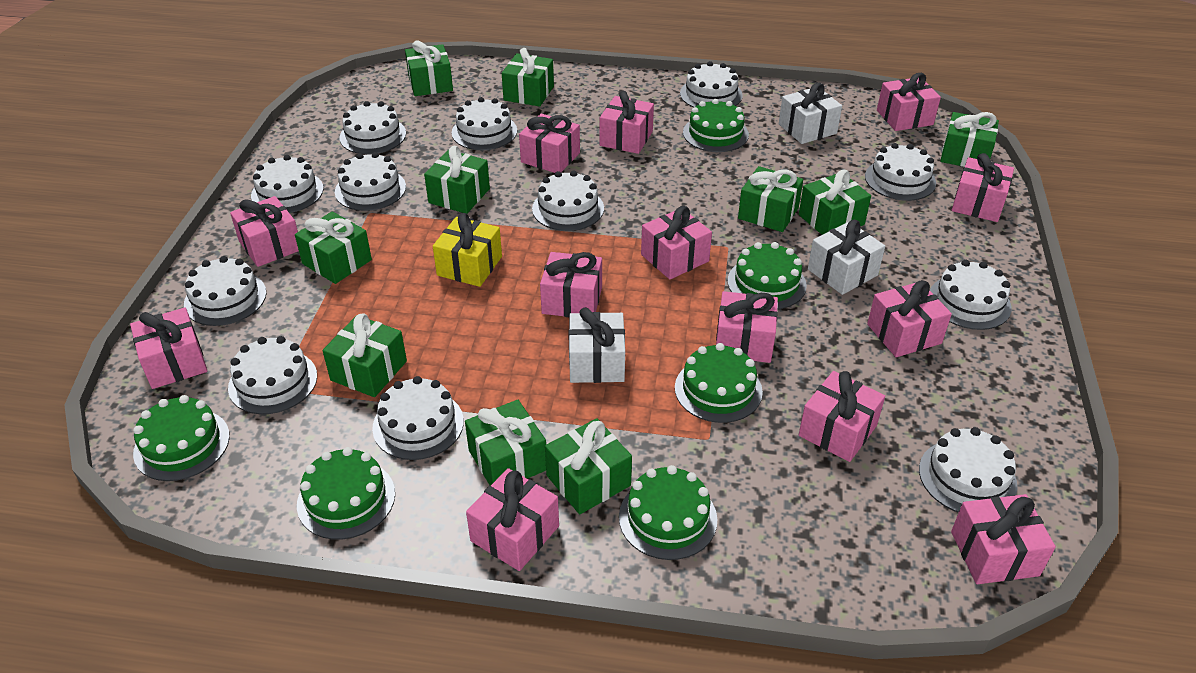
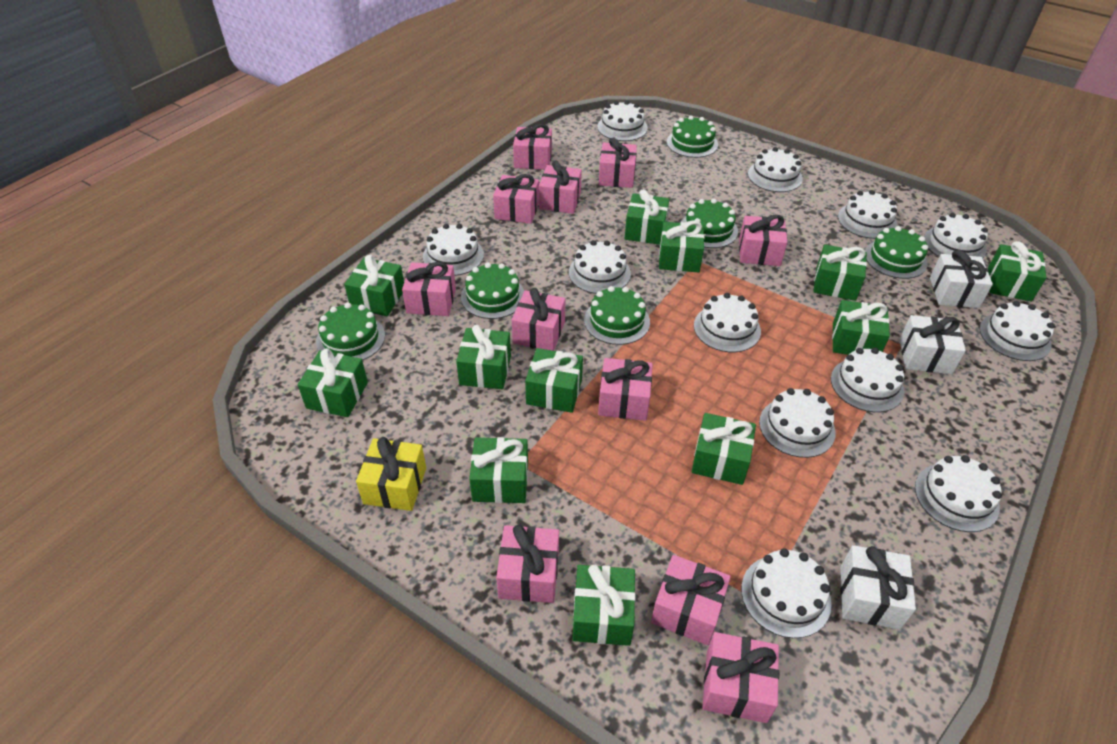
green gift: 10 -> 12
pink gift: 13 -> 11

